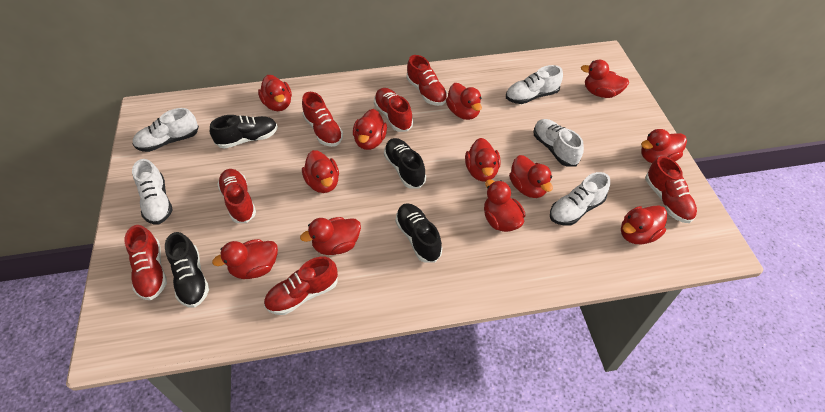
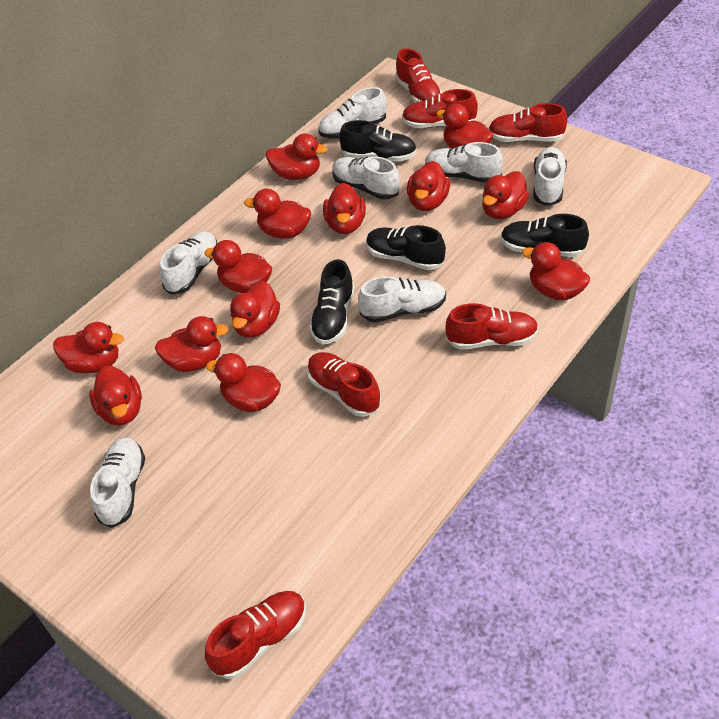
red duck: 12 -> 13
red shoe: 7 -> 6
white shoe: 5 -> 7

